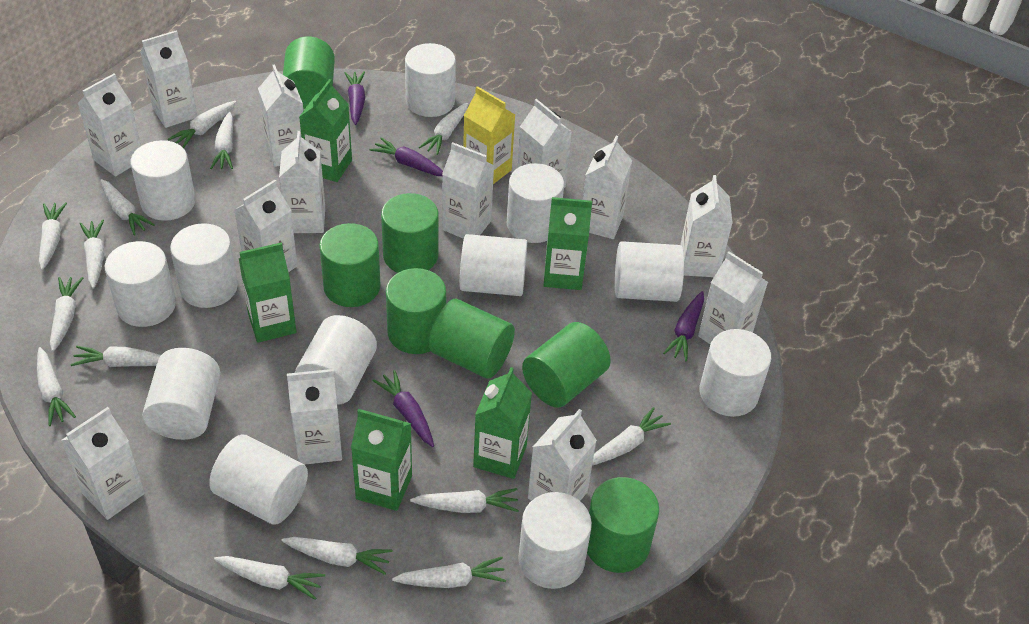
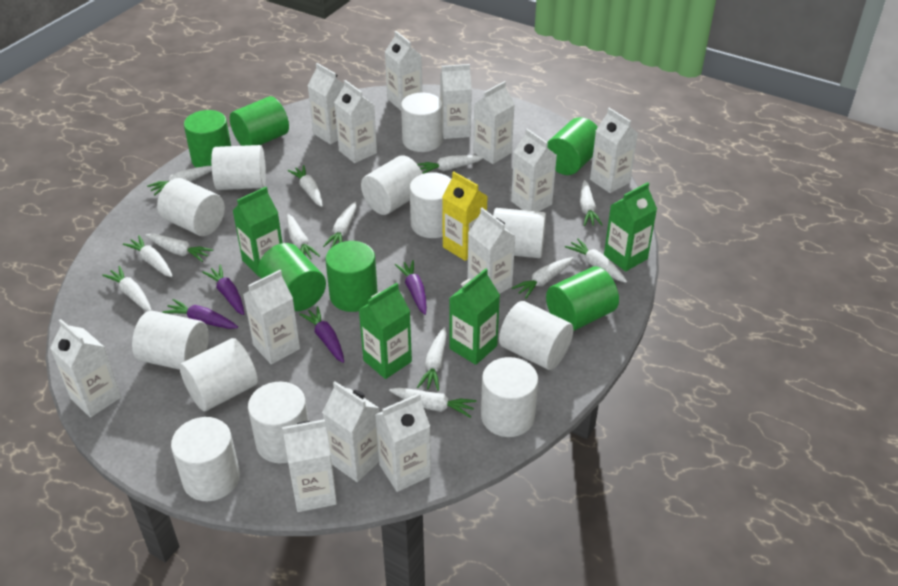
green carton: 5 -> 4
green cylinder: 7 -> 6
white carrot: 14 -> 13

